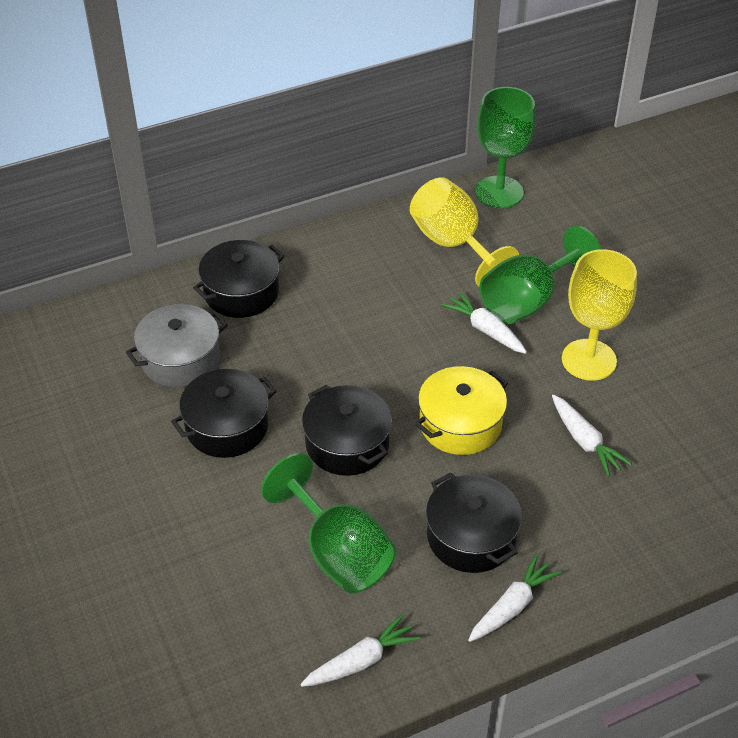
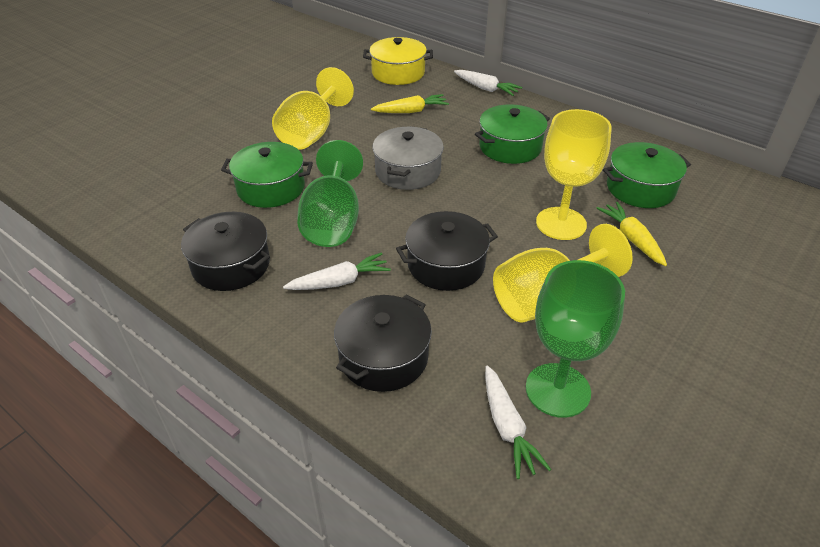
black pot: 4 -> 3
green goblet: 3 -> 2
green pot: 0 -> 3
white carrot: 4 -> 3
yellow carrot: 0 -> 2
yellow goblet: 2 -> 3

